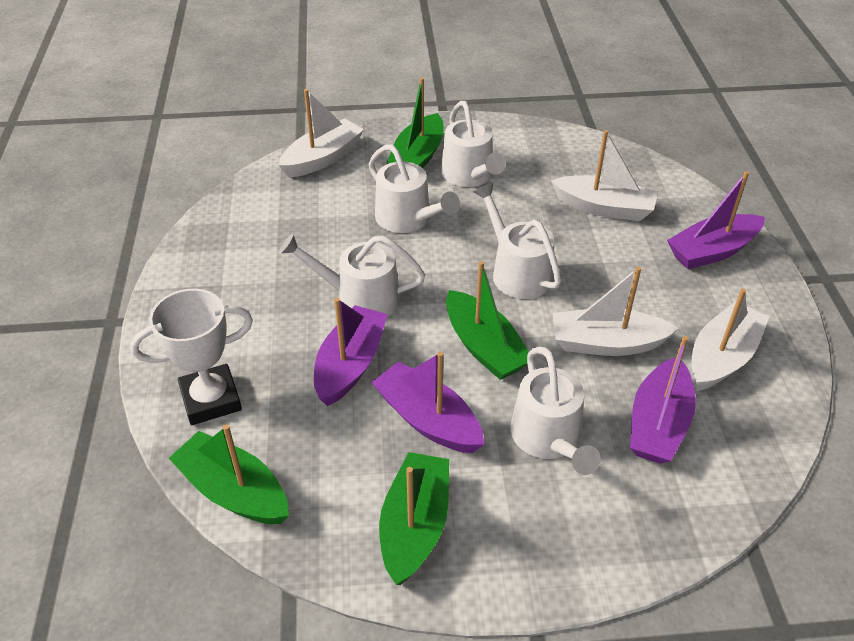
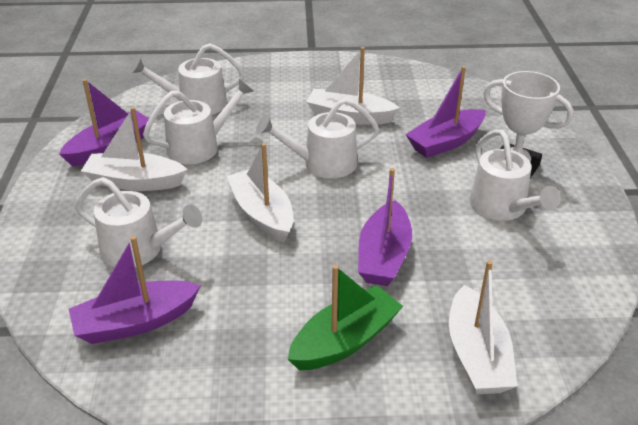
green boat: 4 -> 1

